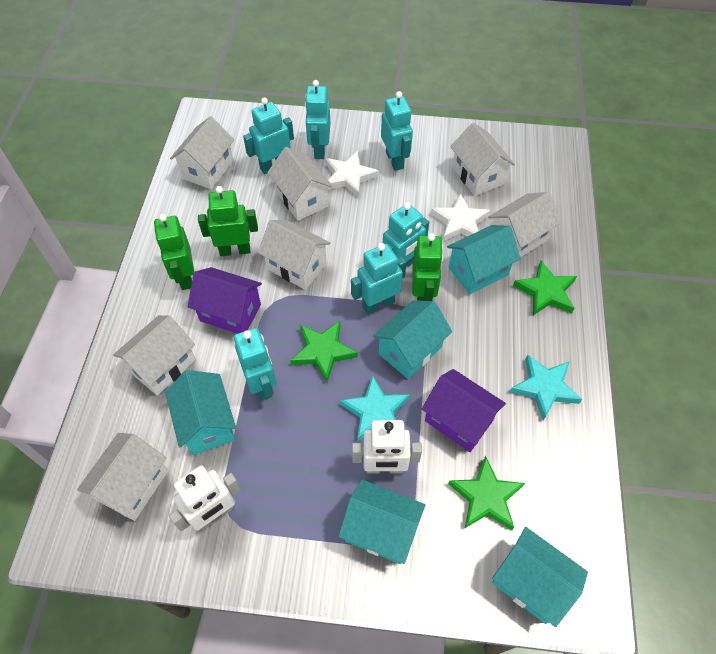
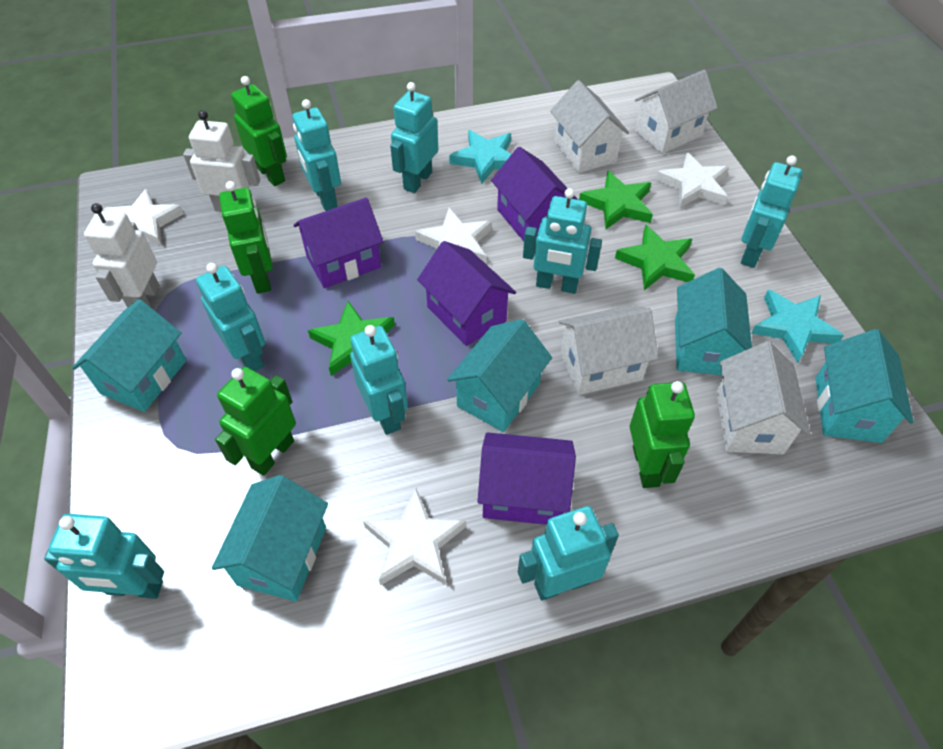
green robot: 3 -> 4
purple house: 2 -> 4
turquoise robot: 6 -> 8
white house: 7 -> 4
white star: 2 -> 4

